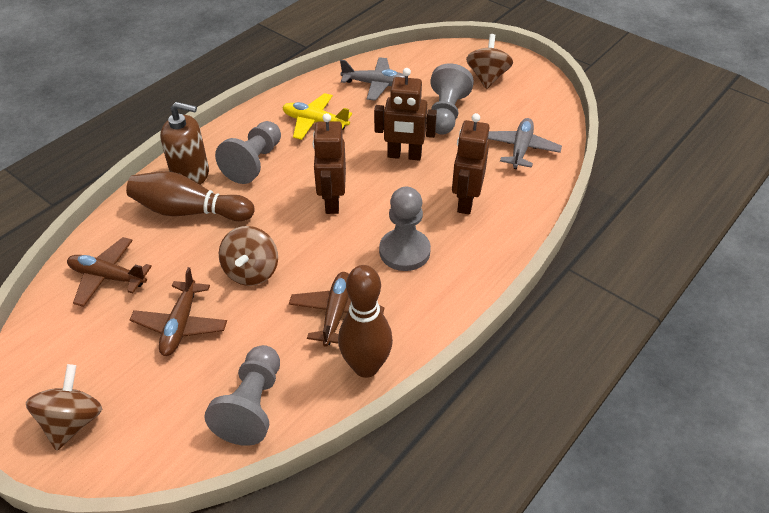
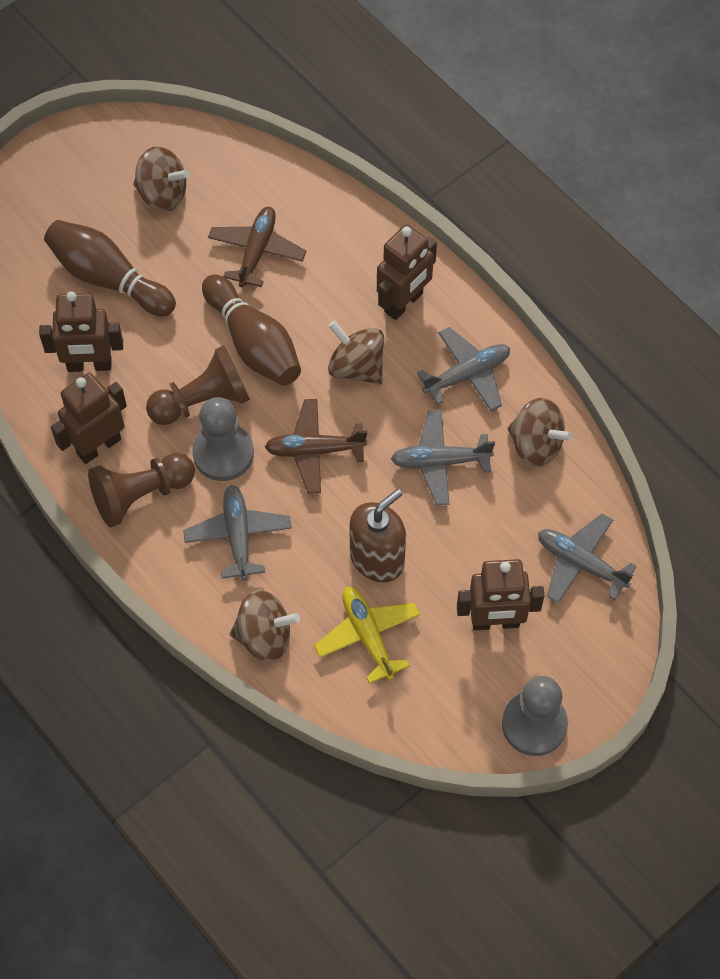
brown pawn: 0 -> 2
brown plane: 3 -> 2
brown robot: 3 -> 4
brown spinning top: 3 -> 4
grey pawn: 4 -> 2
grey plane: 2 -> 4

